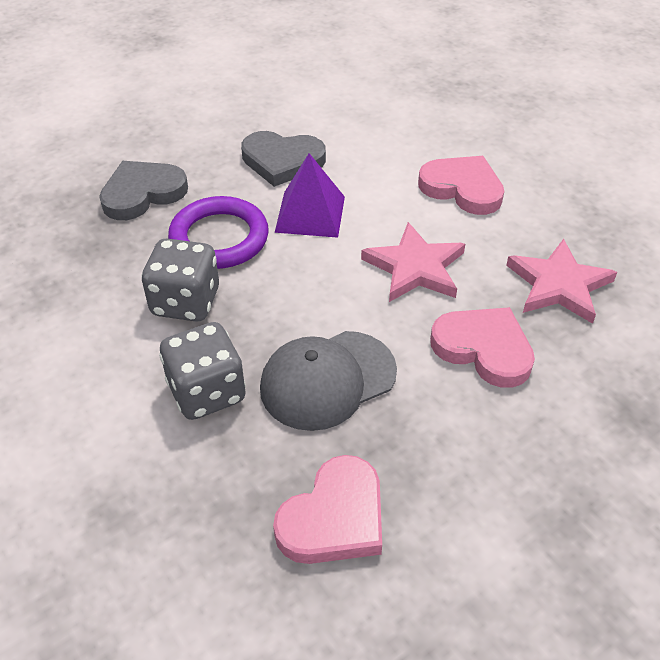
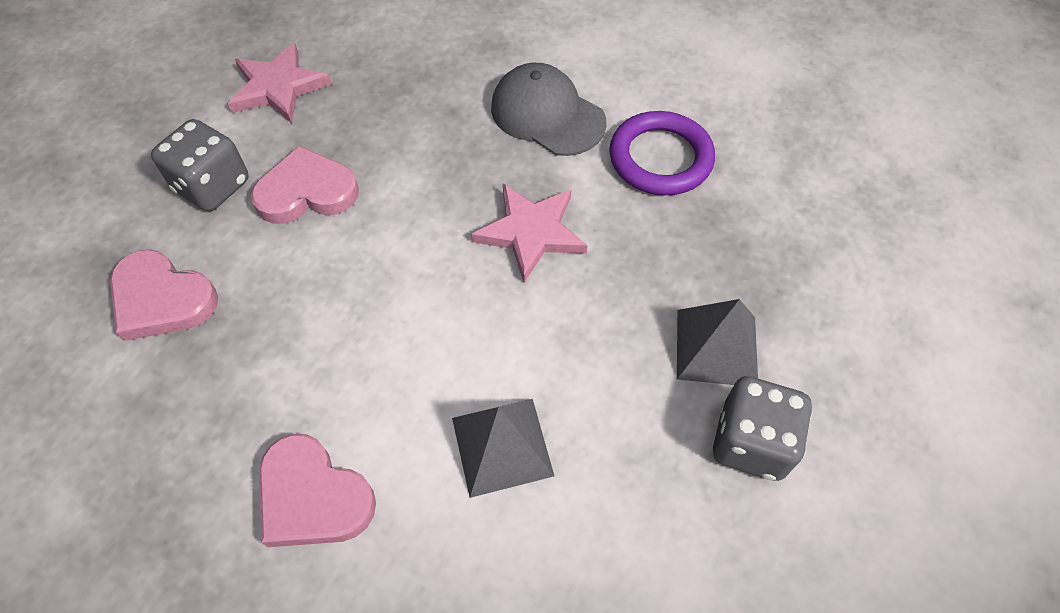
grey heart: 2 -> 0
grey pyramid: 0 -> 2
purple pyramid: 1 -> 0

